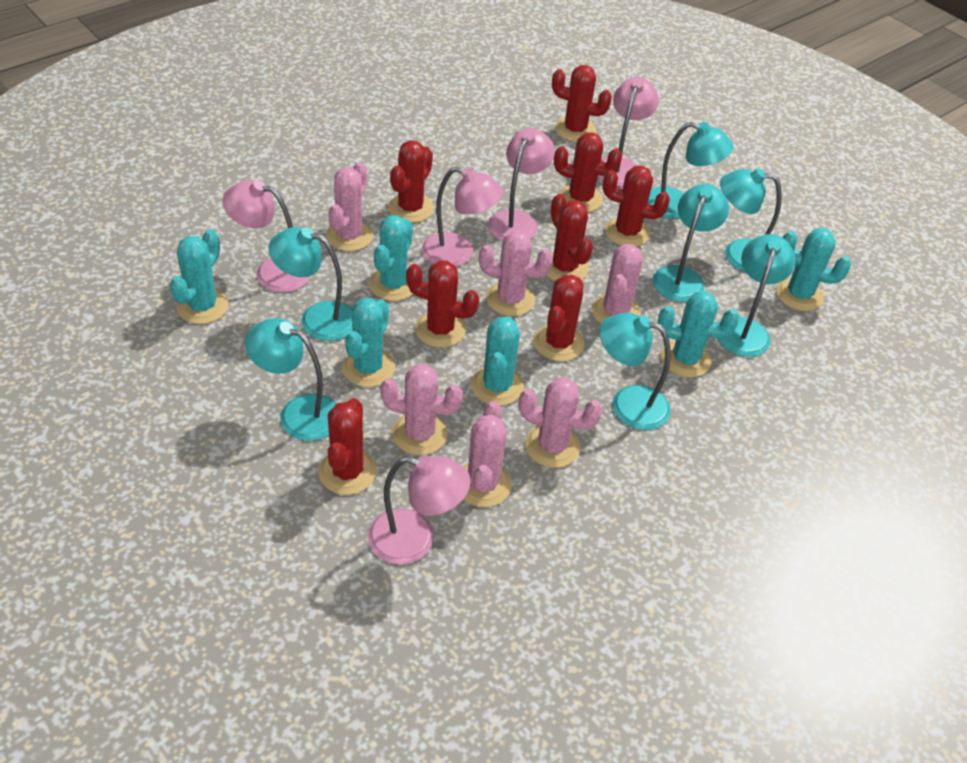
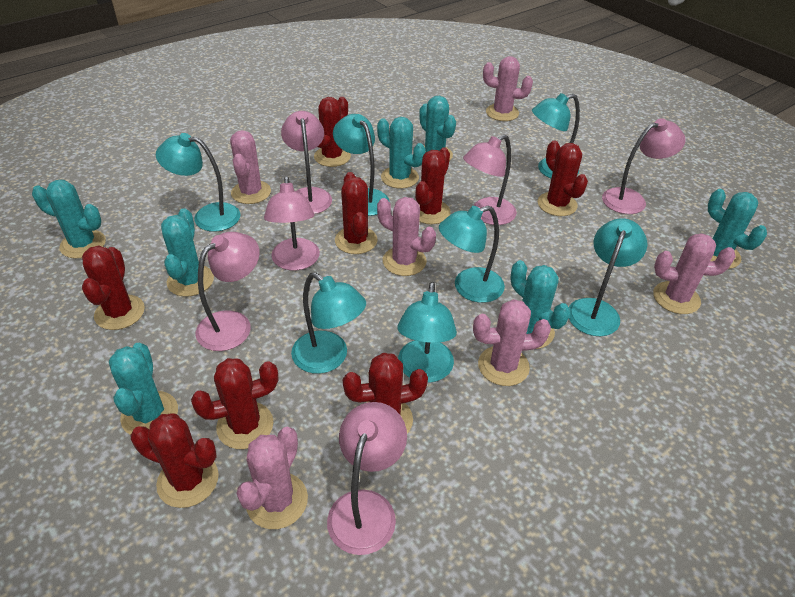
pink lamp: 5 -> 6
turquoise cactus: 6 -> 7

